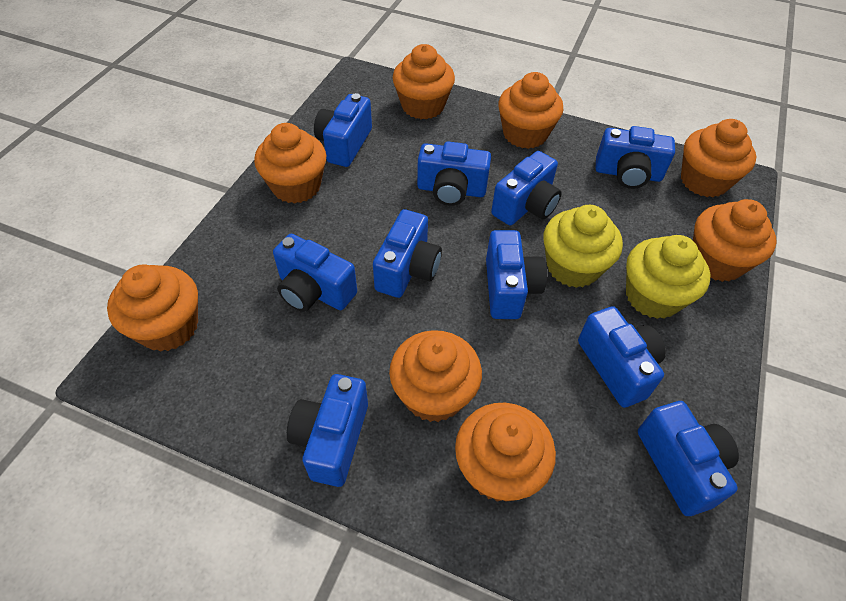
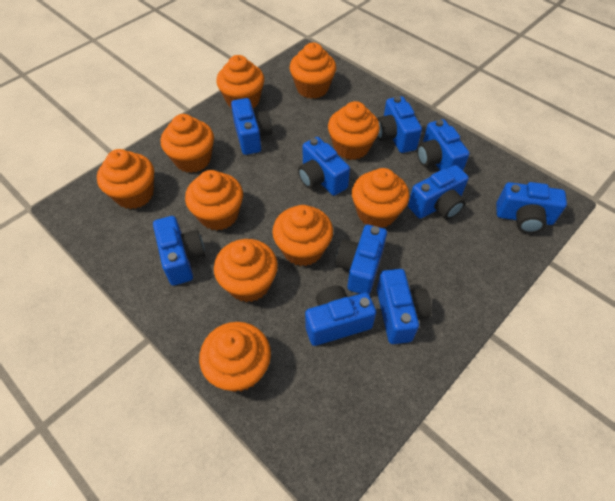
orange cupcake: 8 -> 10
yellow cupcake: 2 -> 0

